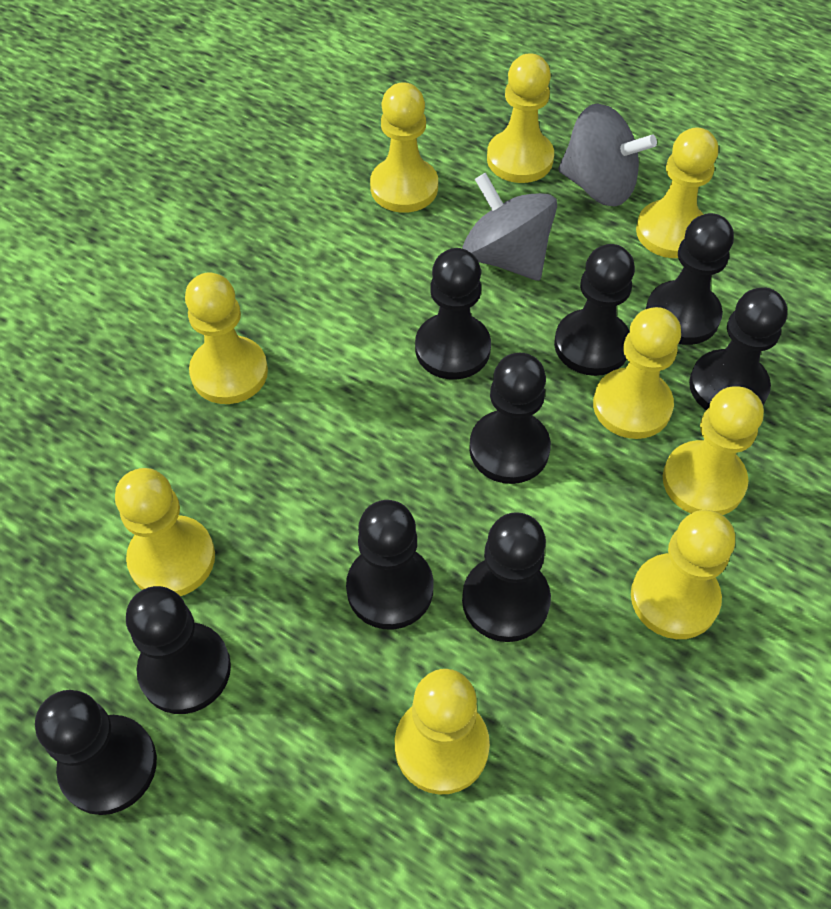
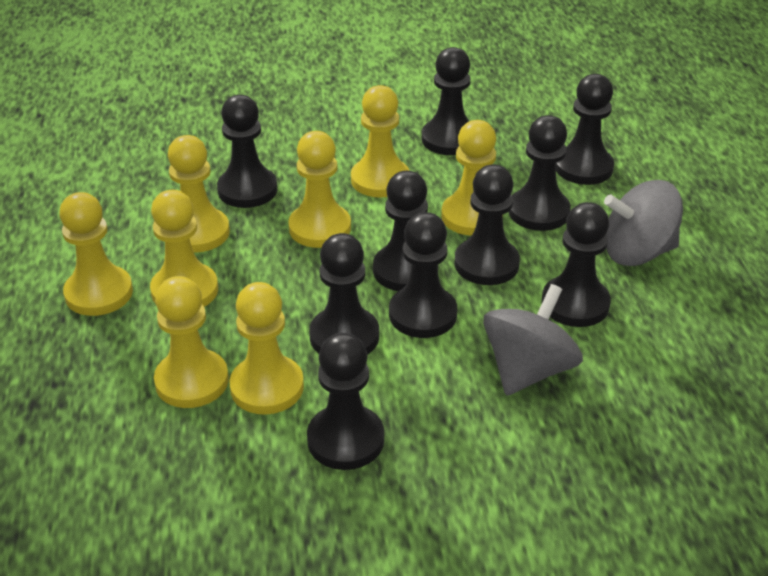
black pawn: 9 -> 10
yellow pawn: 9 -> 8

